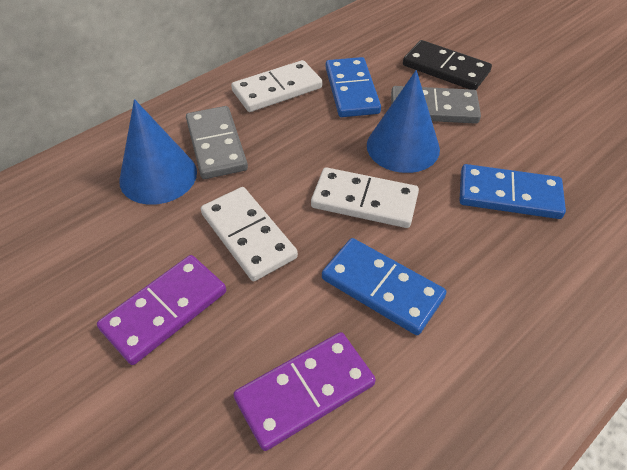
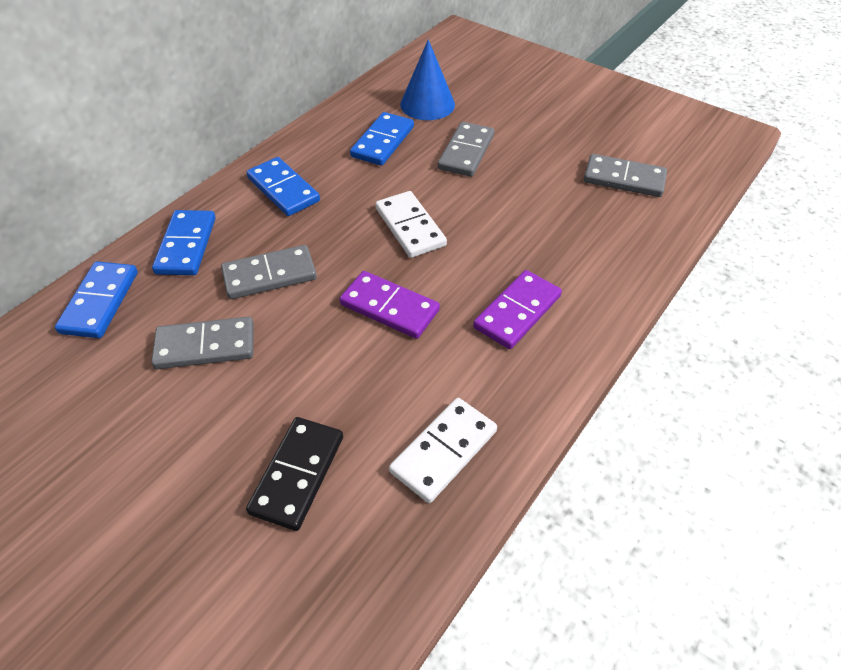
blue cone: 2 -> 1
blue domino: 3 -> 4
grey domino: 2 -> 4
white domino: 3 -> 2

